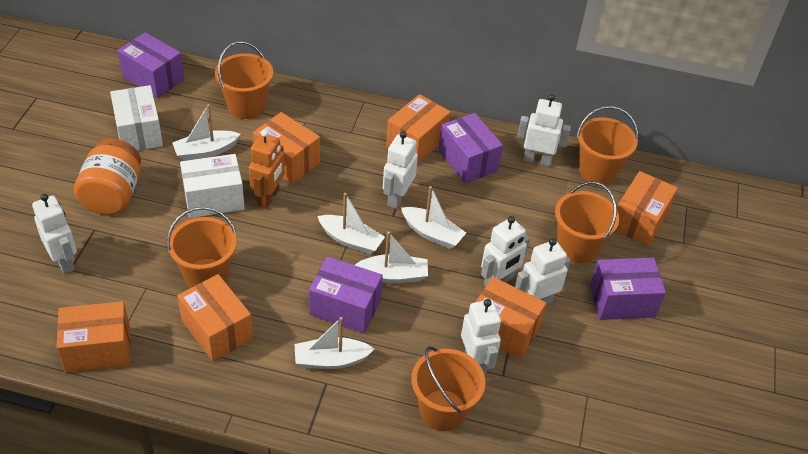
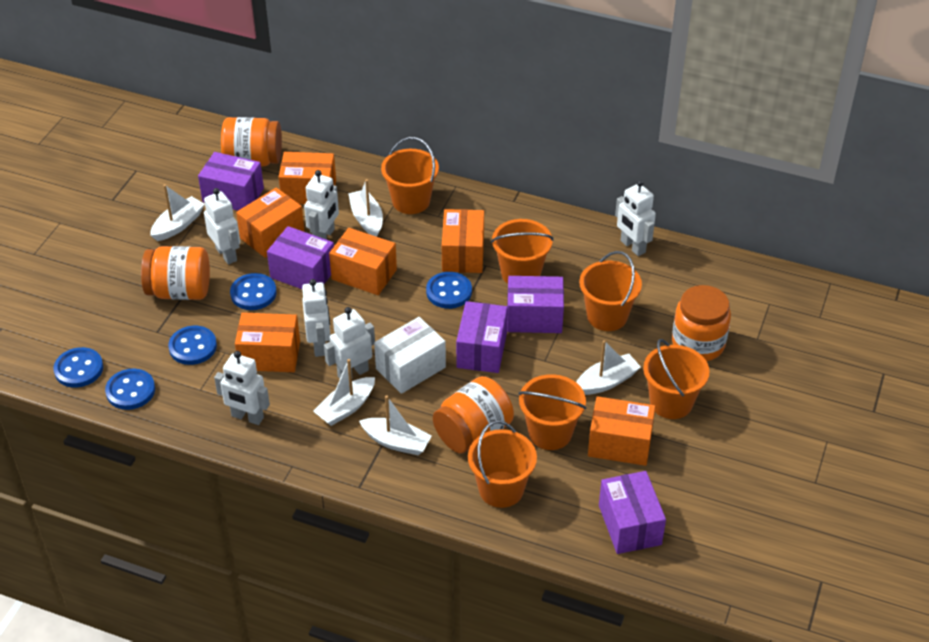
blue button: 0 -> 5
orange bucket: 5 -> 6
orange jar: 1 -> 4
orange robot: 1 -> 0
purple box: 4 -> 5
white box: 2 -> 1

